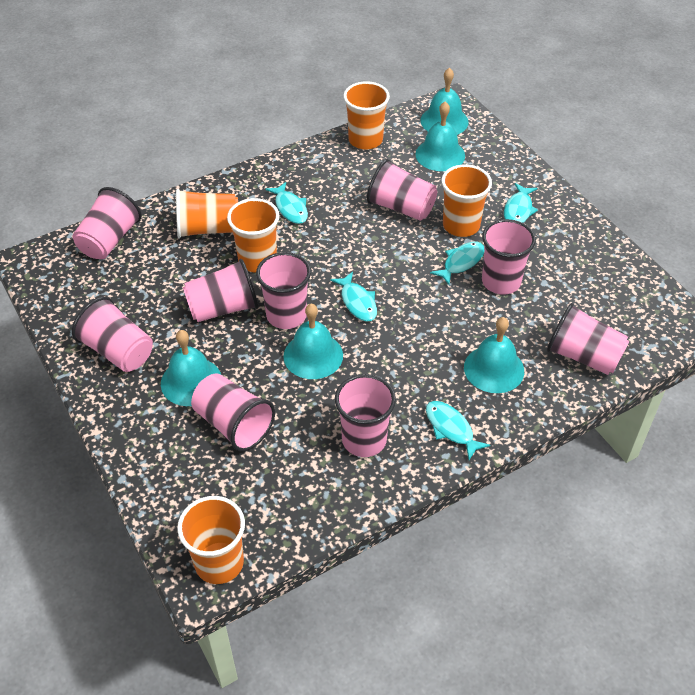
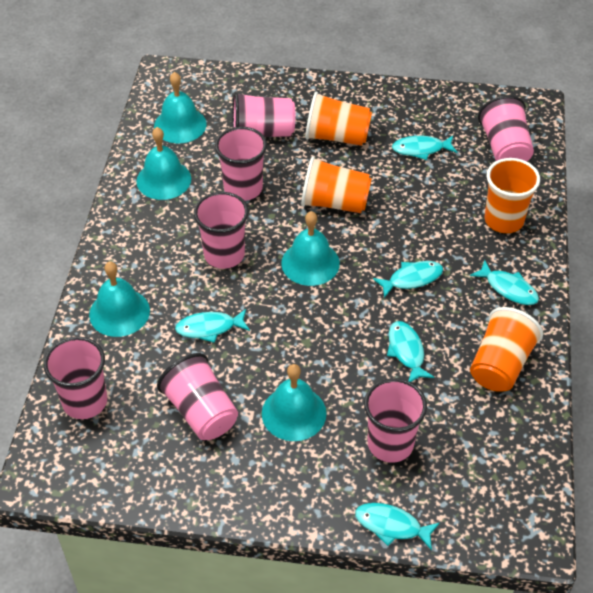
orange cup: 5 -> 4
pink cup: 9 -> 7
turquoise fish: 5 -> 6

